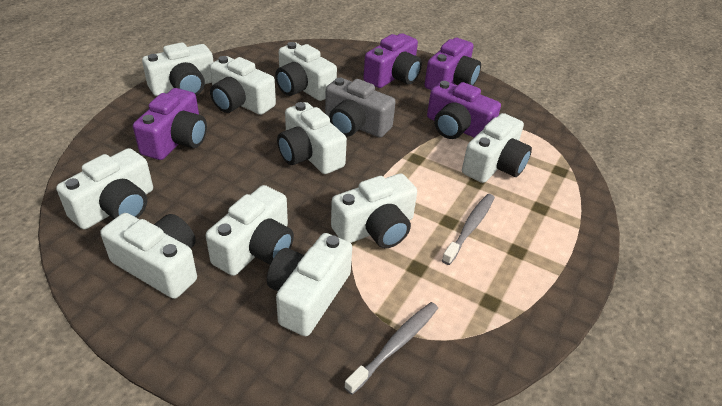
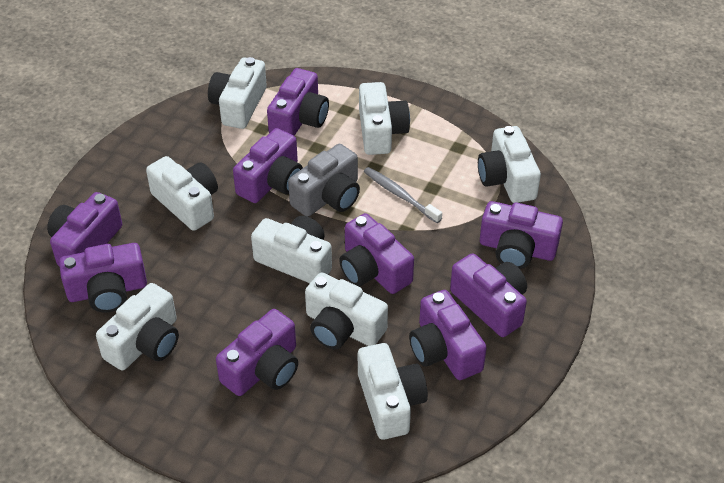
grey toothbrush: 2 -> 1
purple camera: 4 -> 9
white camera: 10 -> 8

